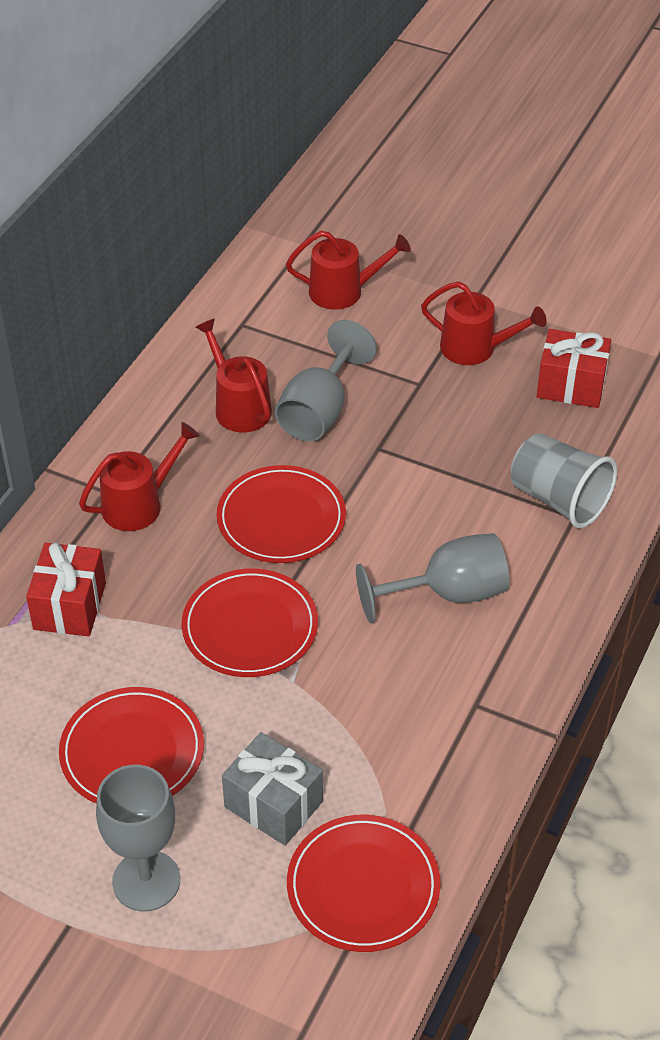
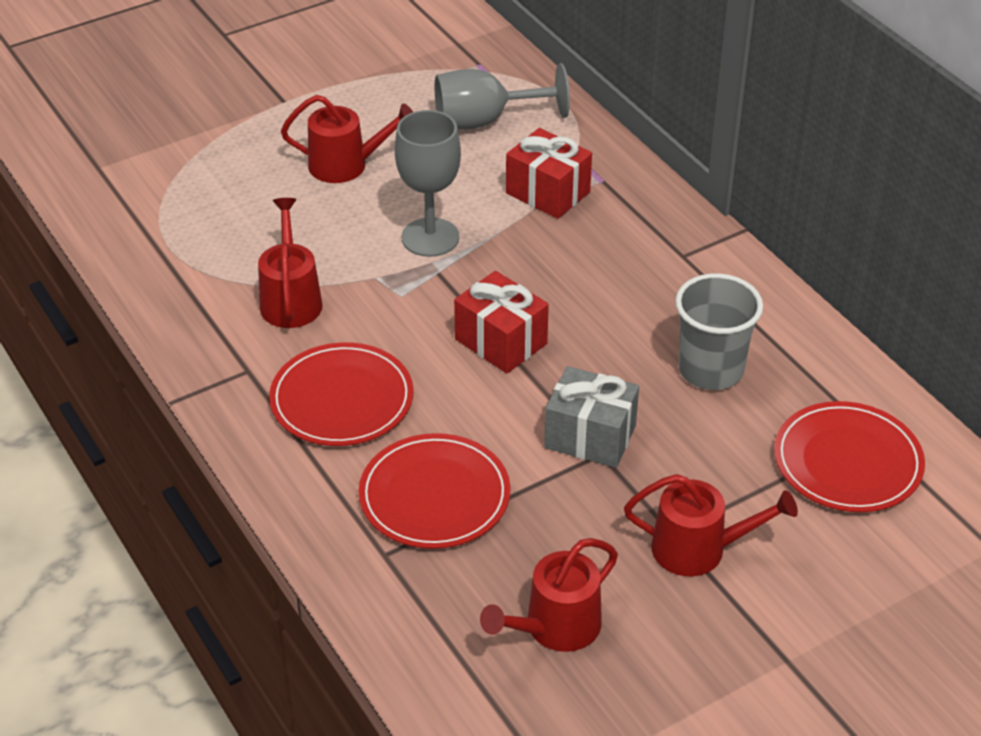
grey goblet: 3 -> 2
red plate: 4 -> 3

